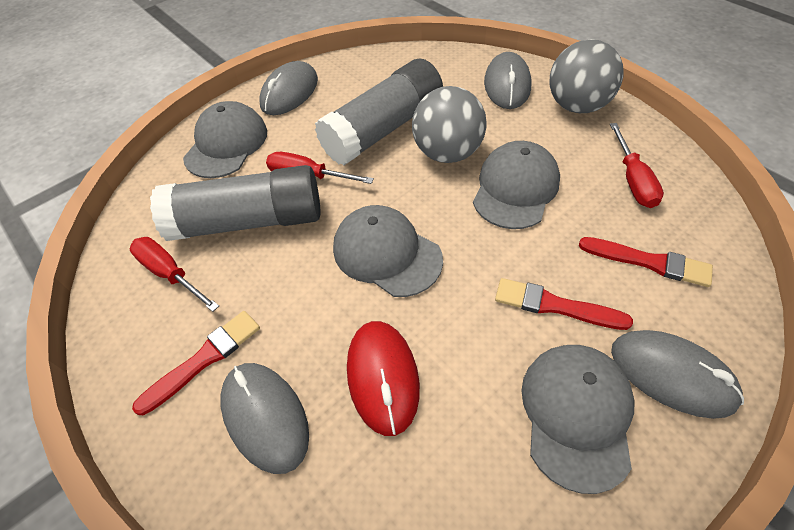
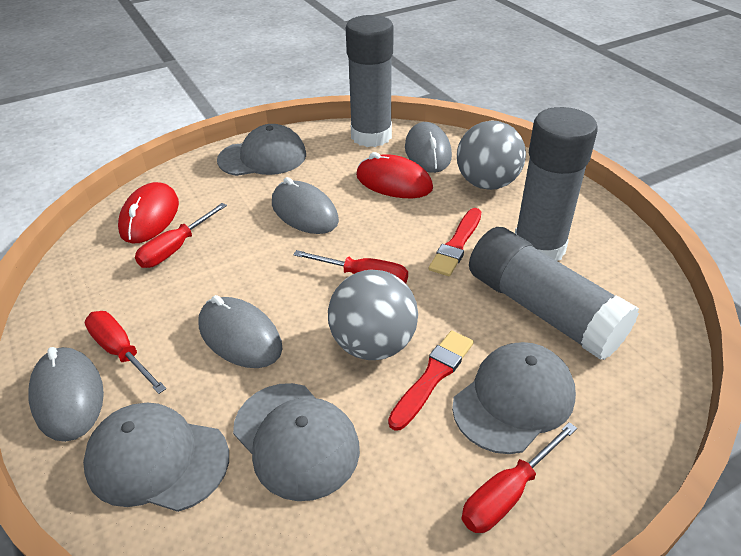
grey glue stick: 2 -> 3
red brush: 3 -> 2
red mouse: 1 -> 2
red screwdriver: 3 -> 4

